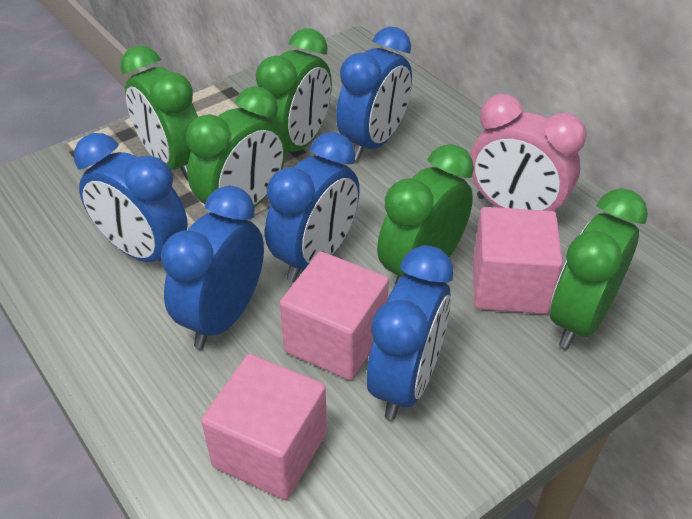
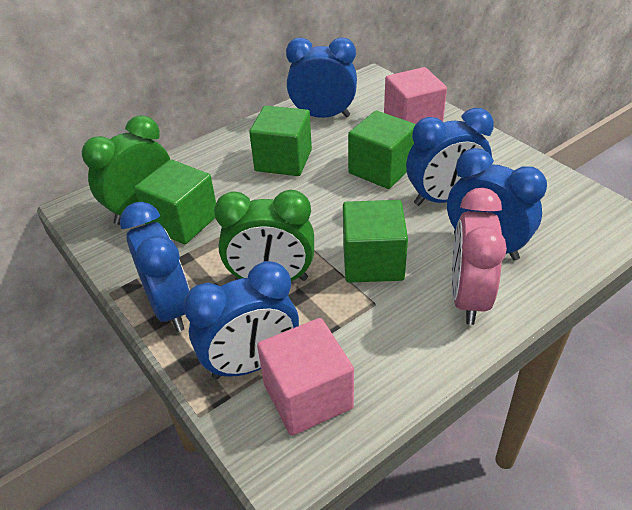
green clock: 5 -> 2
green cube: 0 -> 4
pink cube: 3 -> 2

